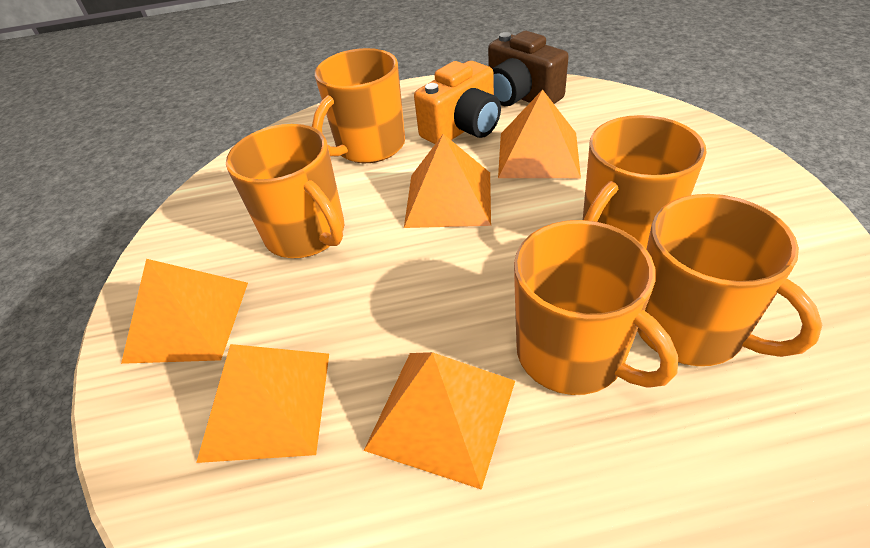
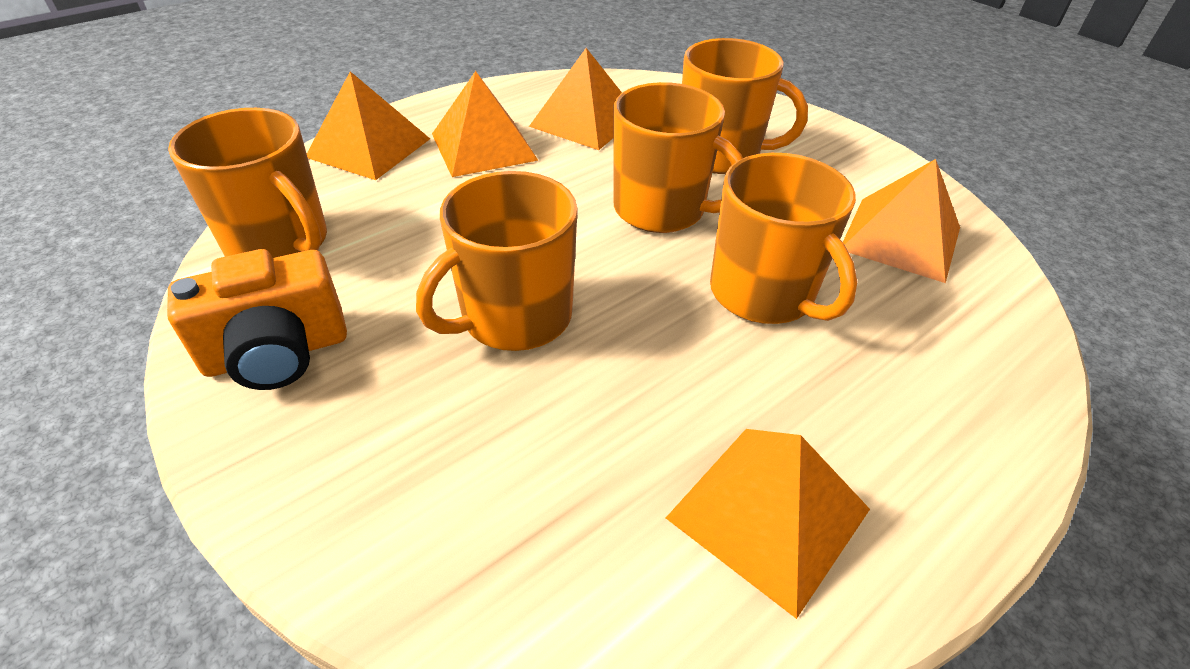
brown camera: 1 -> 0

